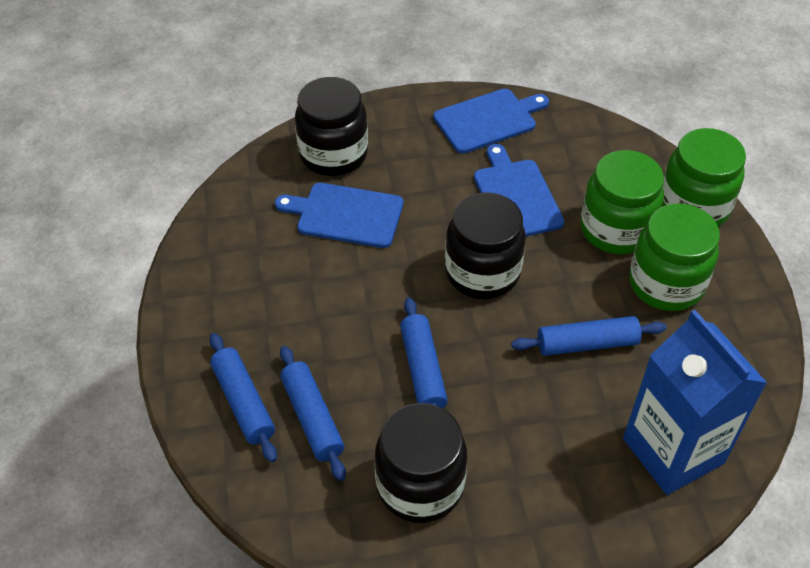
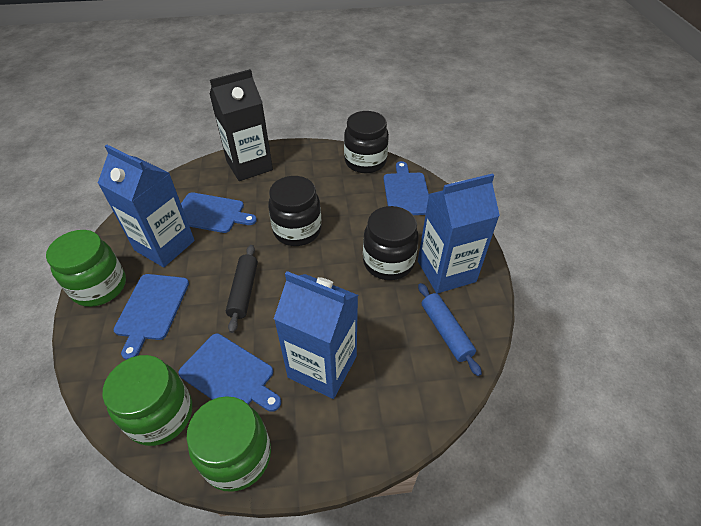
black carton: 0 -> 1
black rolling pin: 0 -> 1
blue carton: 1 -> 3
blue cutting board: 3 -> 4
blue rolling pin: 4 -> 1

